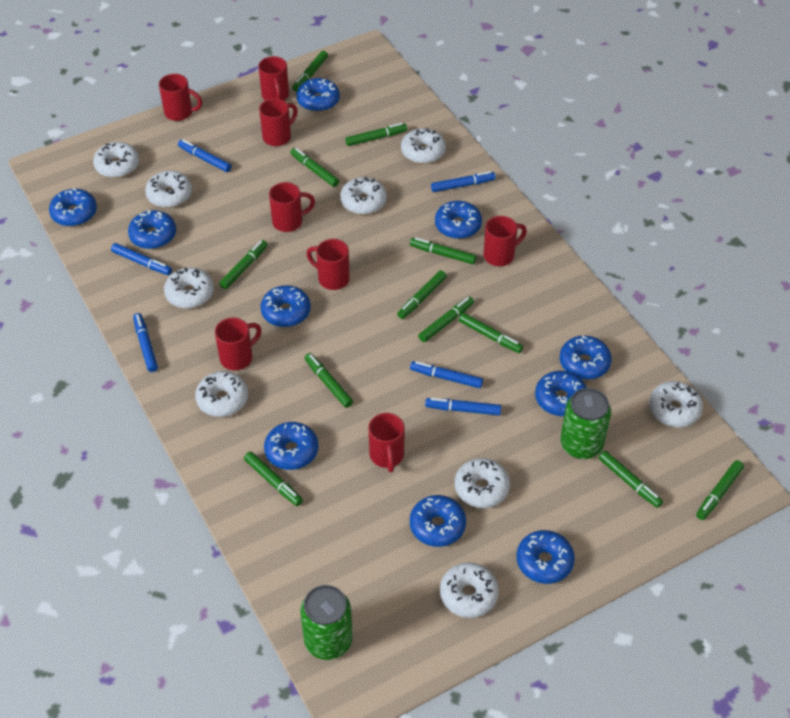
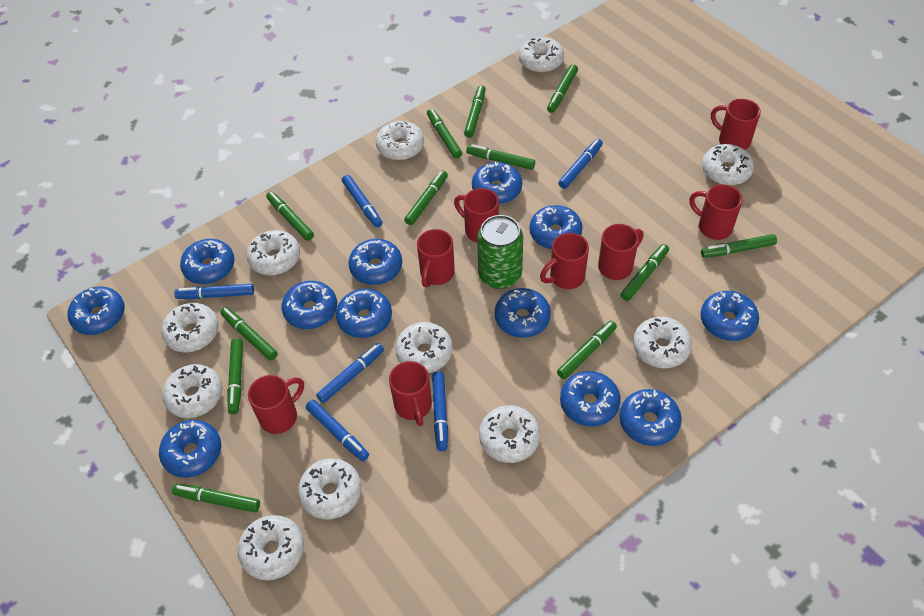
blue donut: 10 -> 12
green can: 2 -> 1
white donut: 9 -> 11

